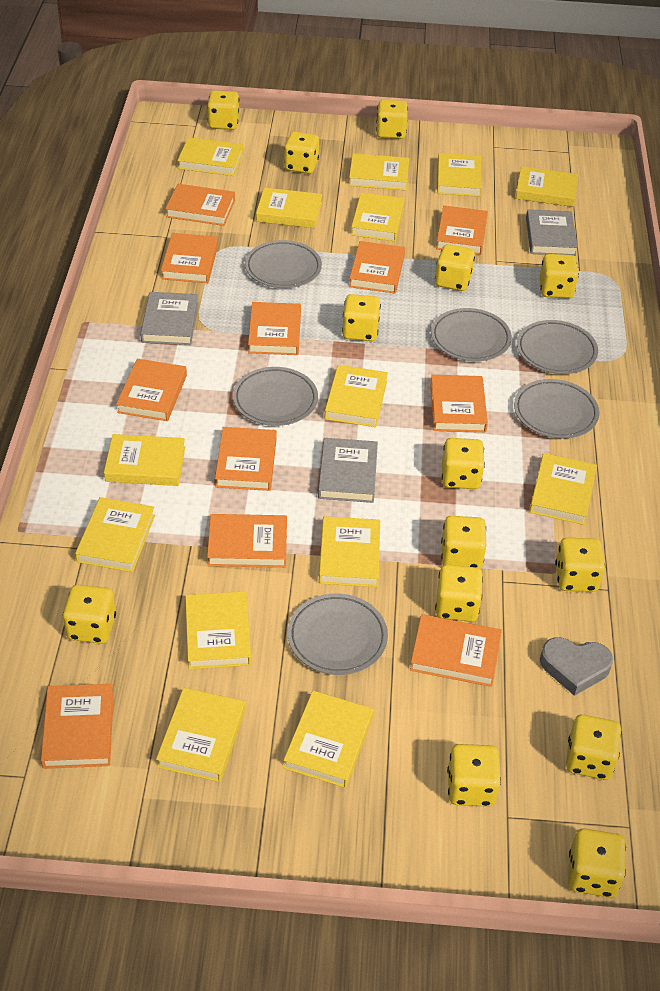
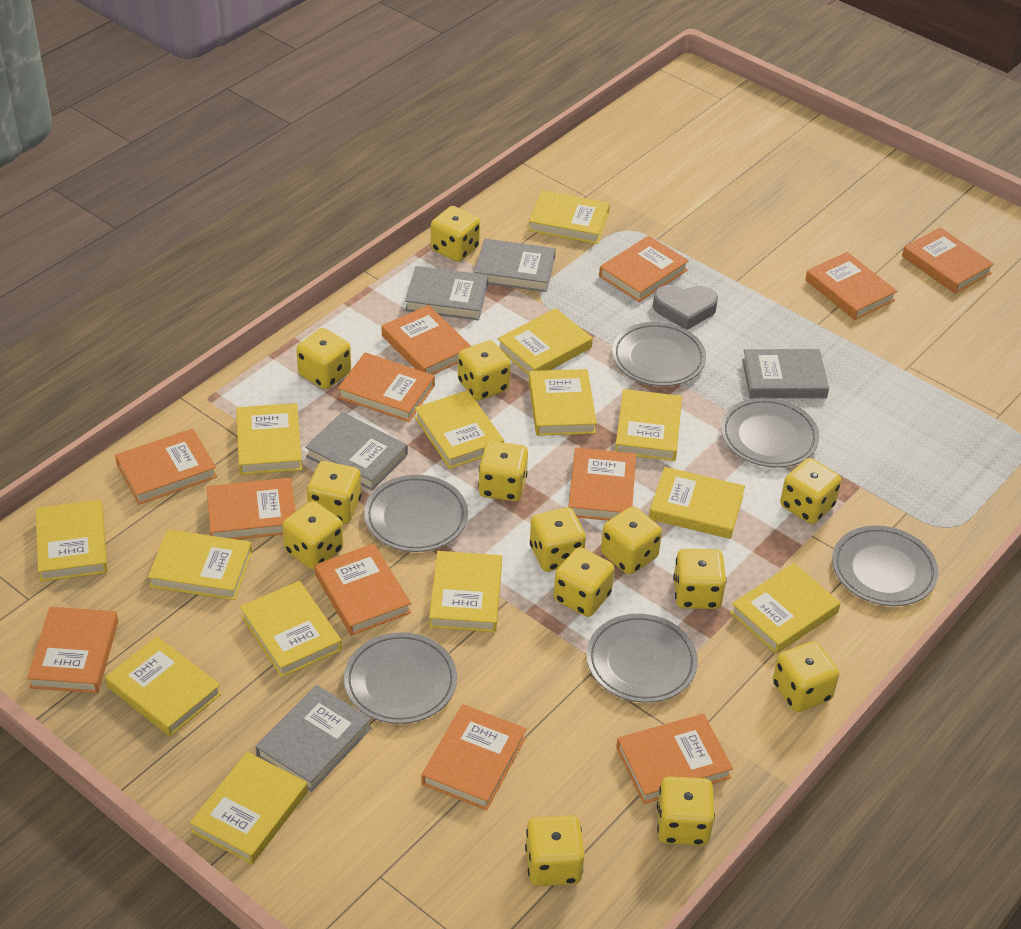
grey book: 3 -> 5
orange book: 11 -> 12

